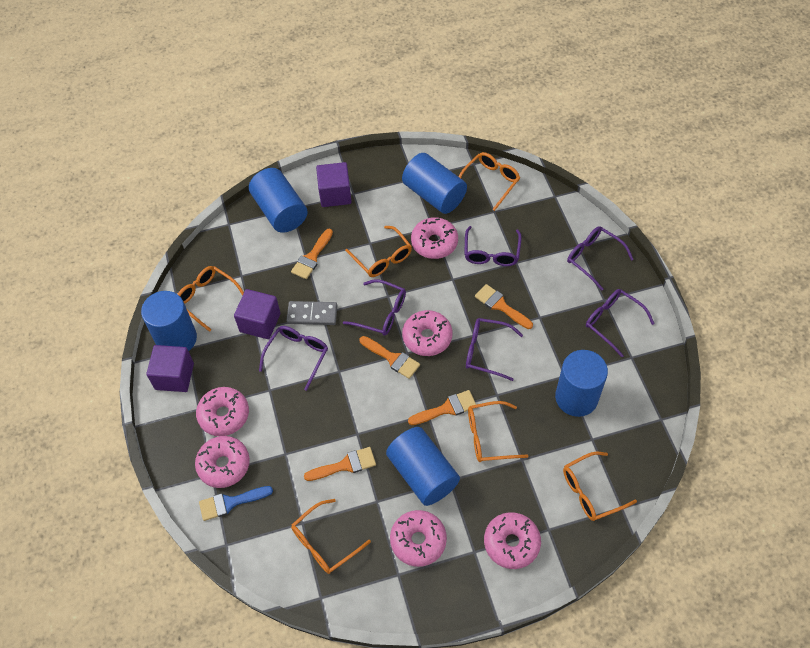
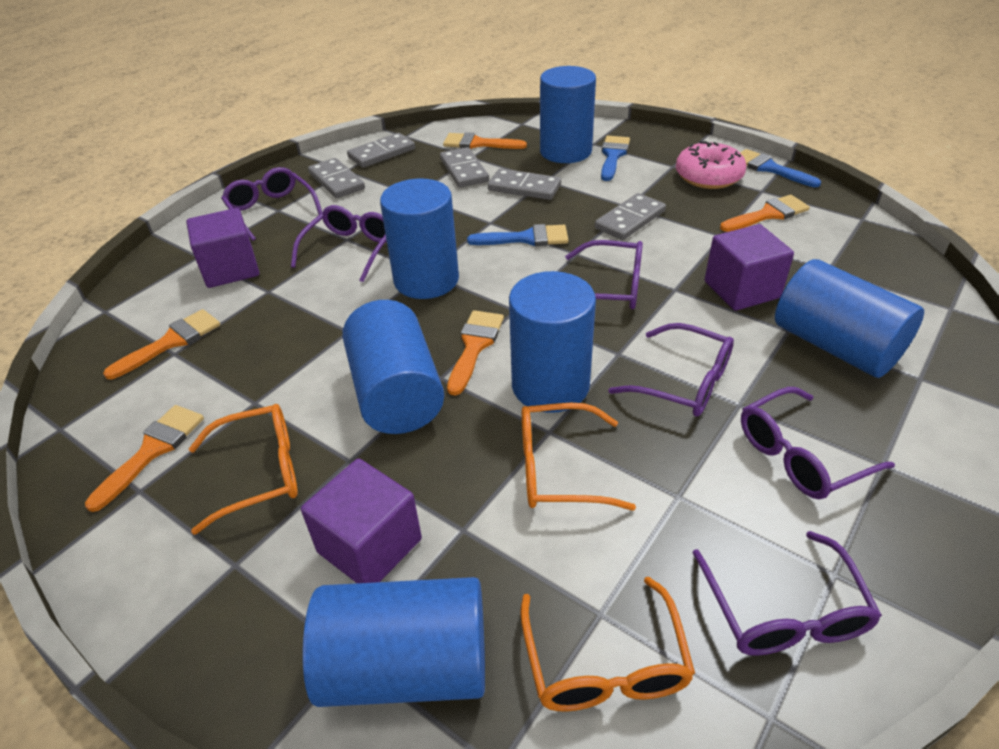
blue brush: 1 -> 3
blue cylinder: 5 -> 6
grey domino: 1 -> 5
orange glasses: 6 -> 3
pink donut: 6 -> 1

